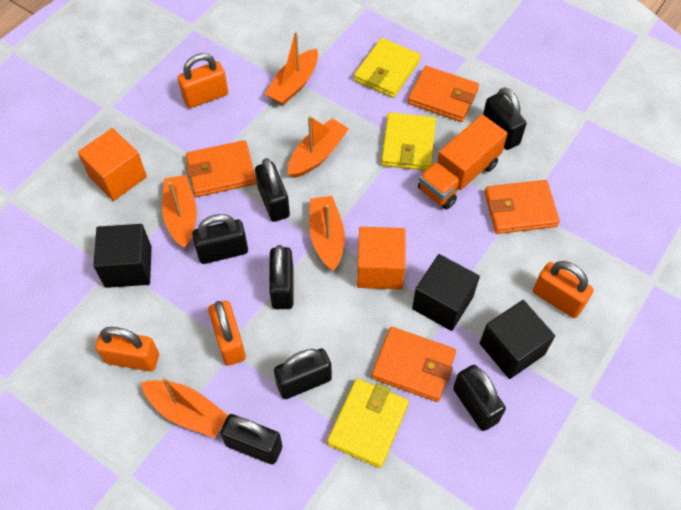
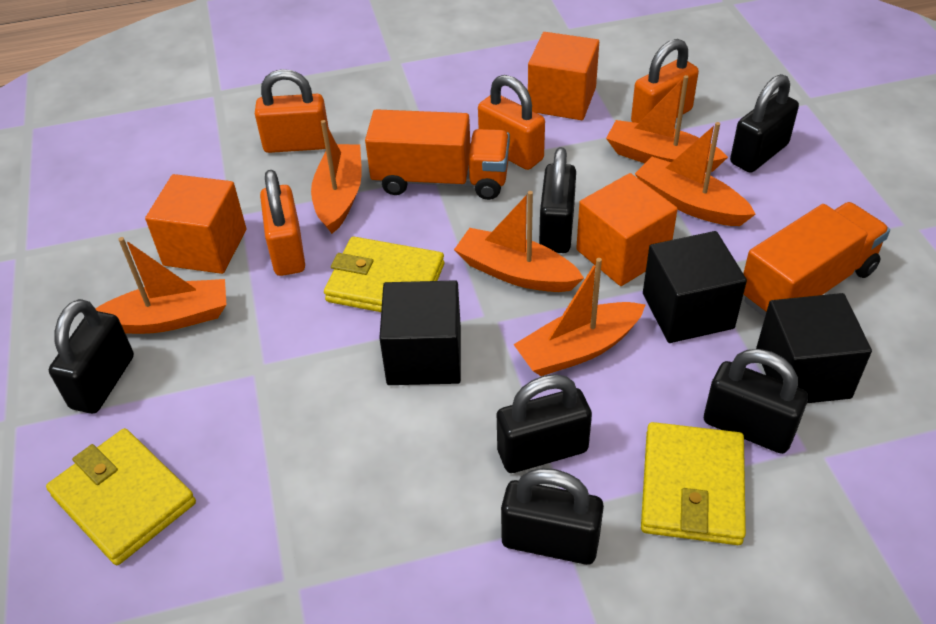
black padlock: 7 -> 6
orange boat: 5 -> 6
orange cube: 2 -> 3
orange truck: 1 -> 2
orange wallet: 4 -> 0

